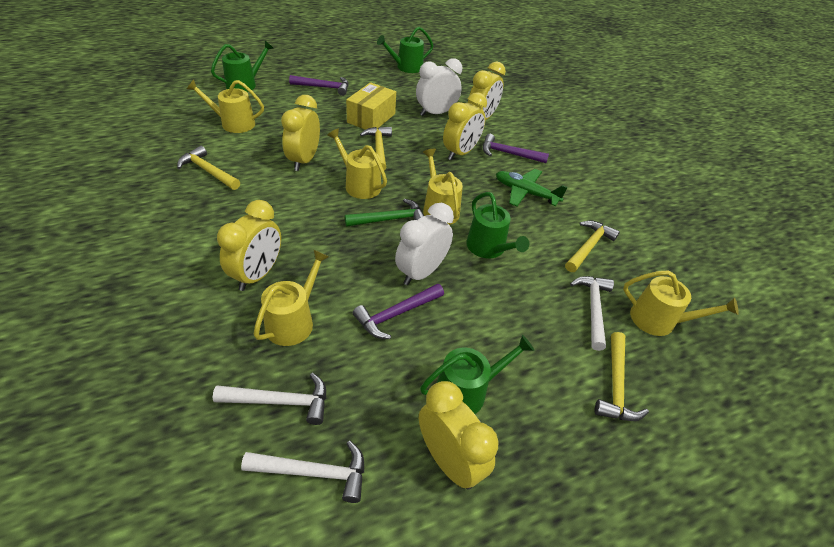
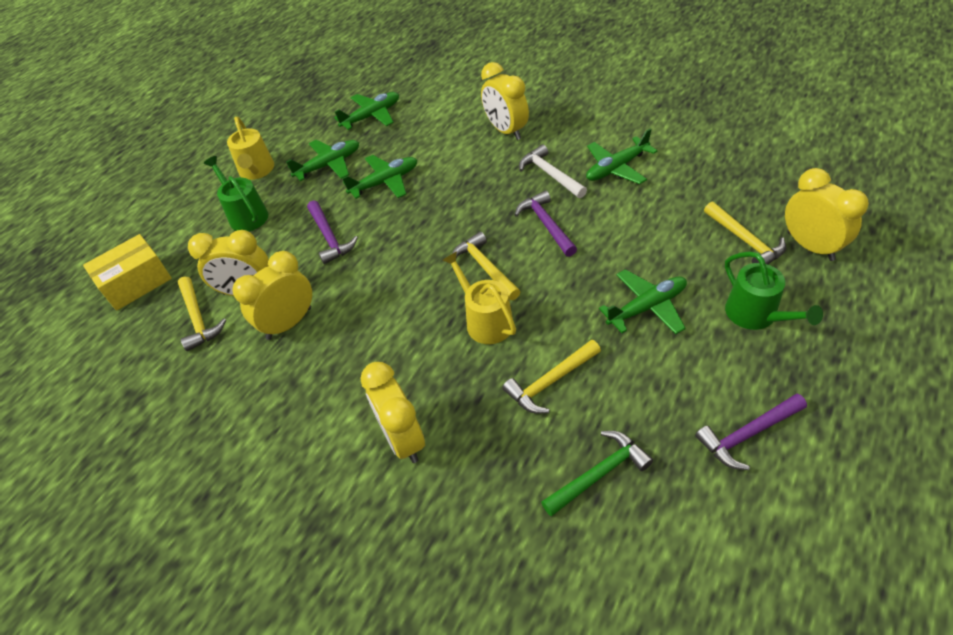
green plane: 1 -> 5
green watering can: 4 -> 2
white clock: 2 -> 0
white hammer: 3 -> 1
yellow watering can: 5 -> 2

